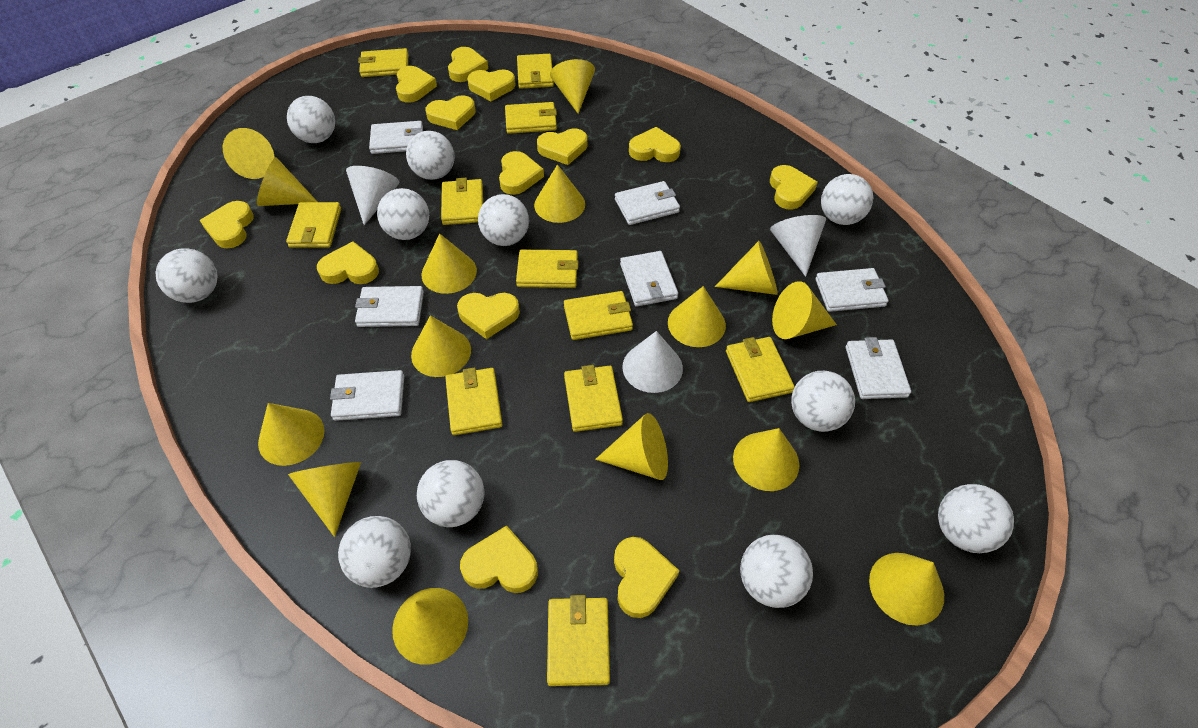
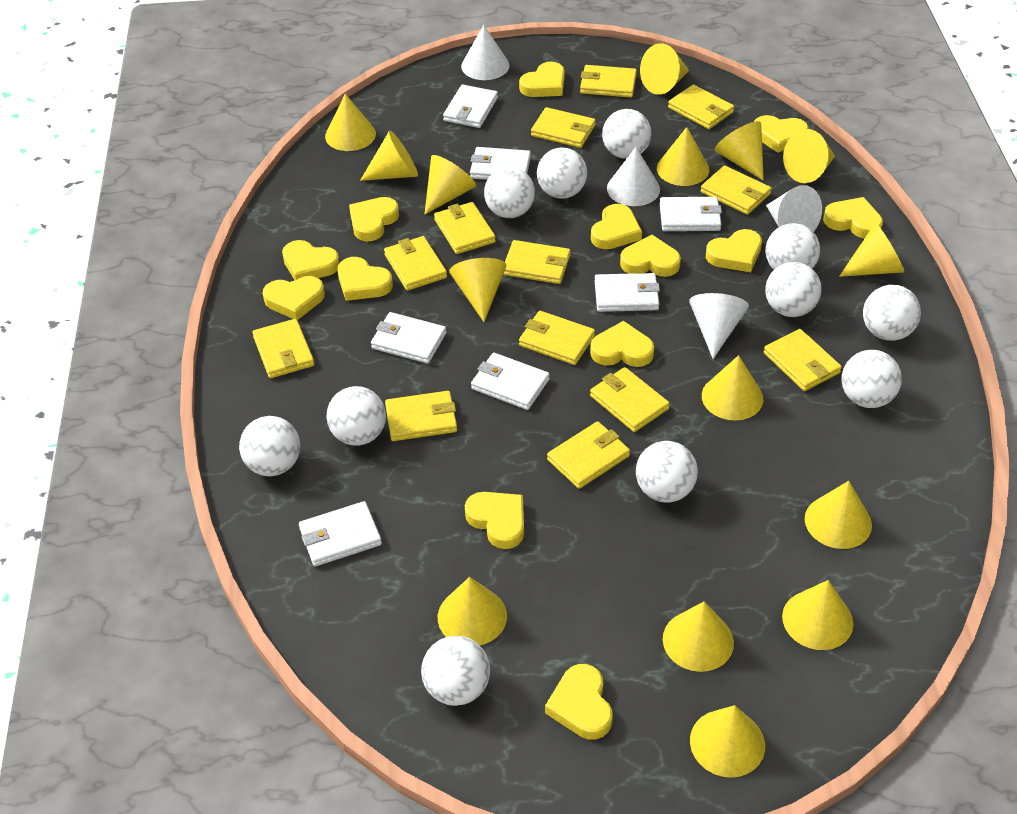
white cone: 3 -> 4
yellow wallet: 11 -> 13

